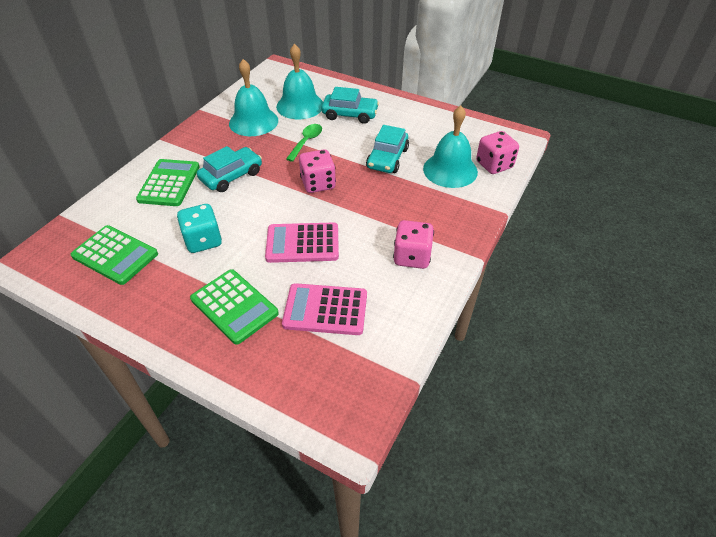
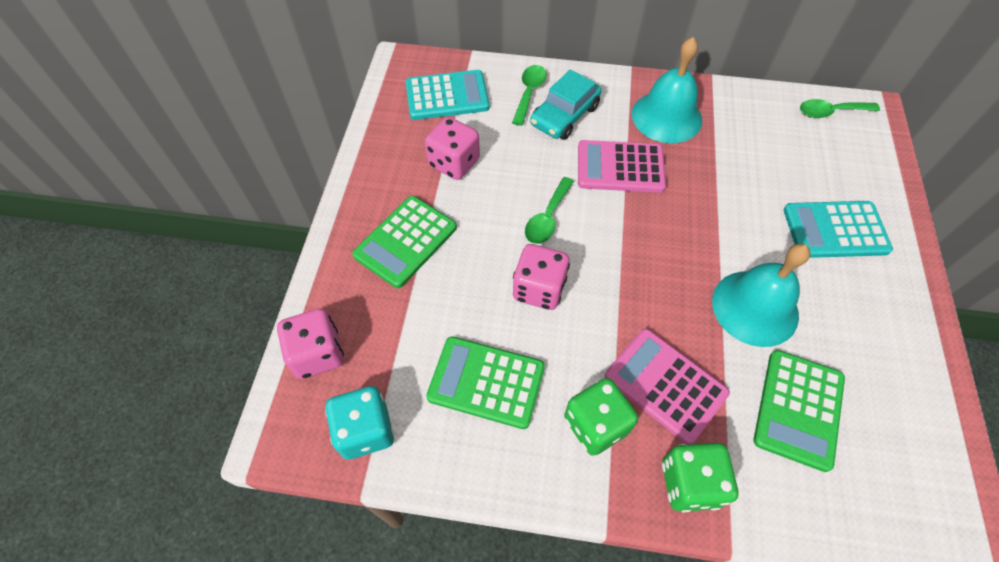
green dice: 0 -> 2
green spoon: 1 -> 3
turquoise bell: 3 -> 2
turquoise calculator: 0 -> 2
turquoise car: 3 -> 1

